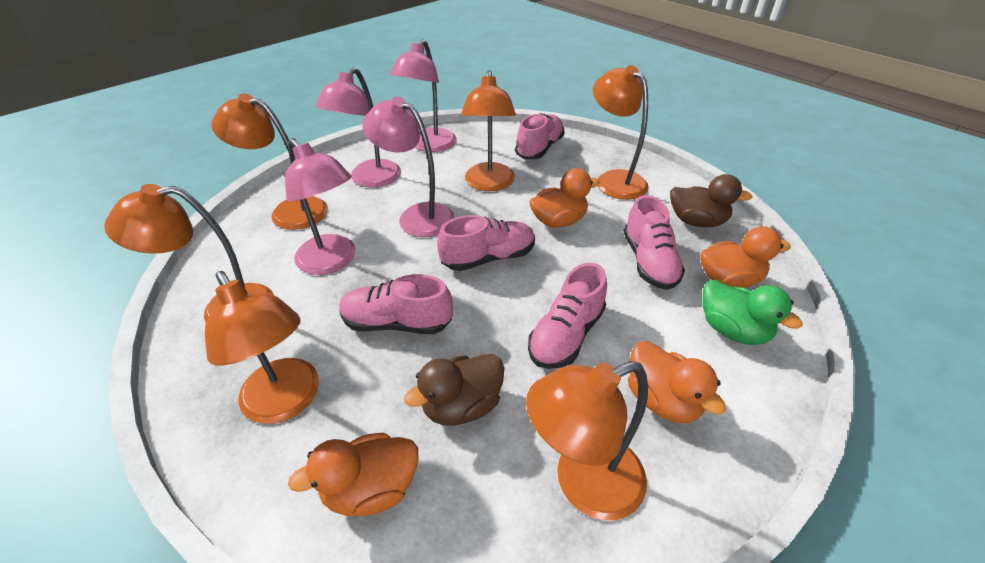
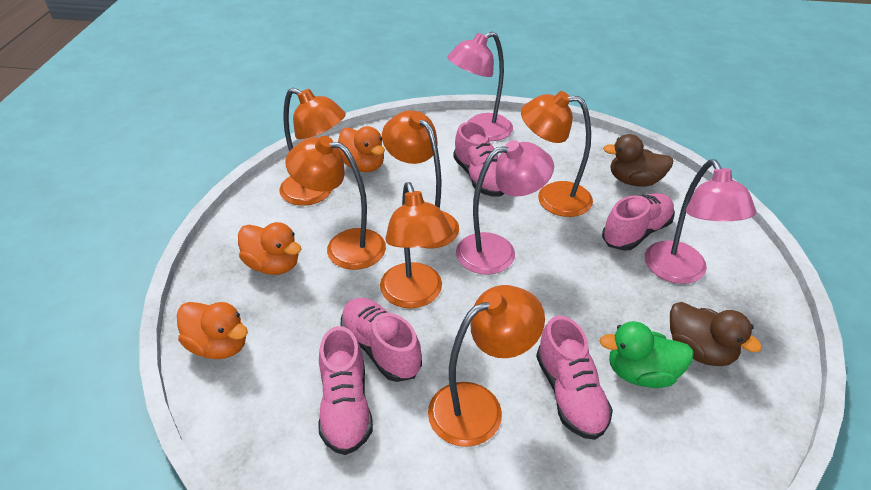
orange duck: 4 -> 3
pink lamp: 4 -> 3

